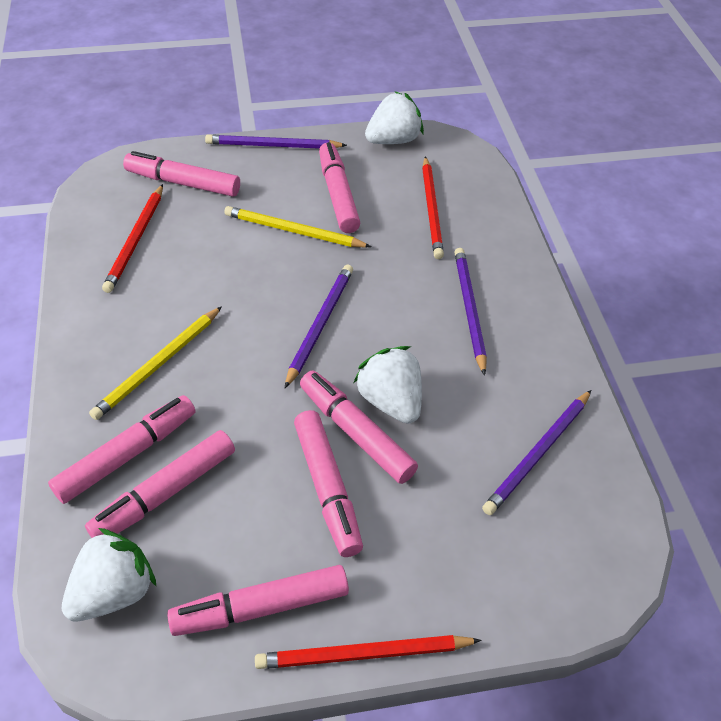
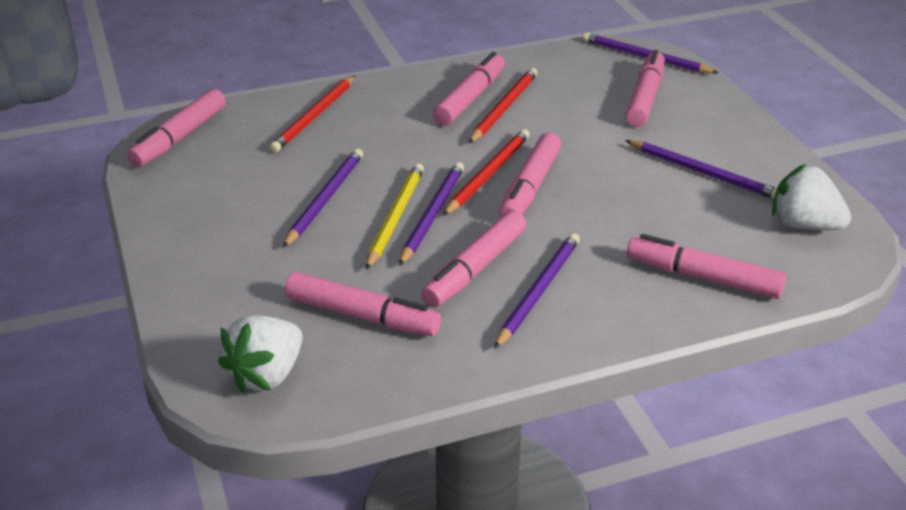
purple pencil: 4 -> 5
white strawberry: 3 -> 2
yellow pencil: 2 -> 1

